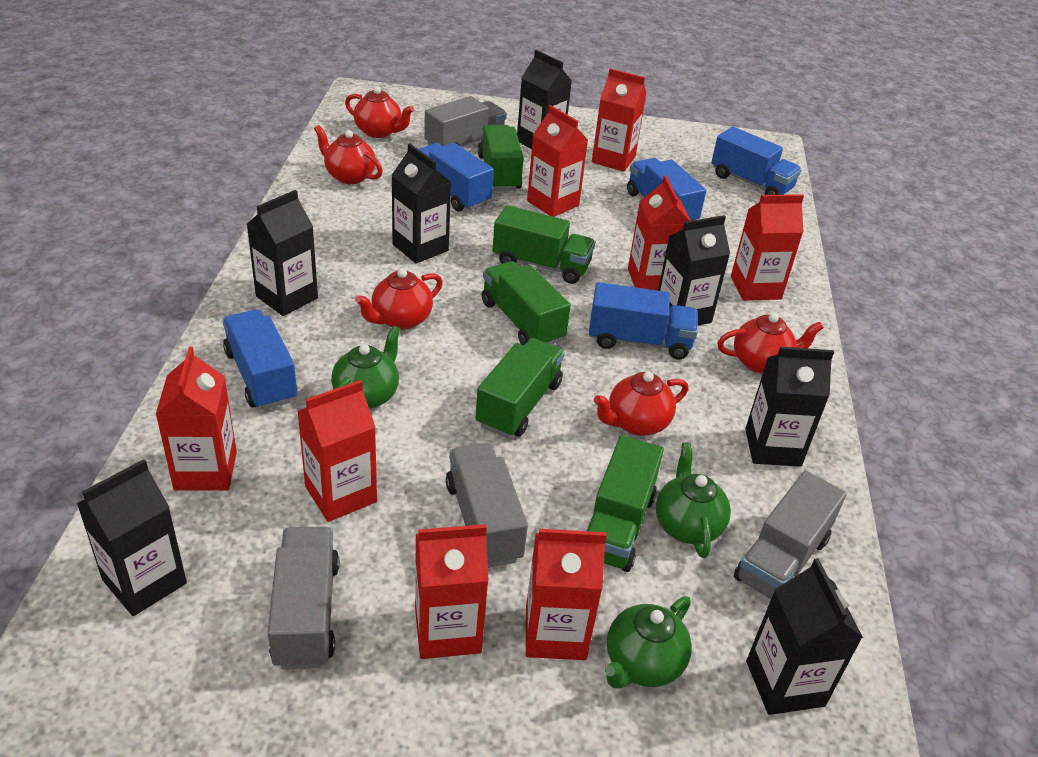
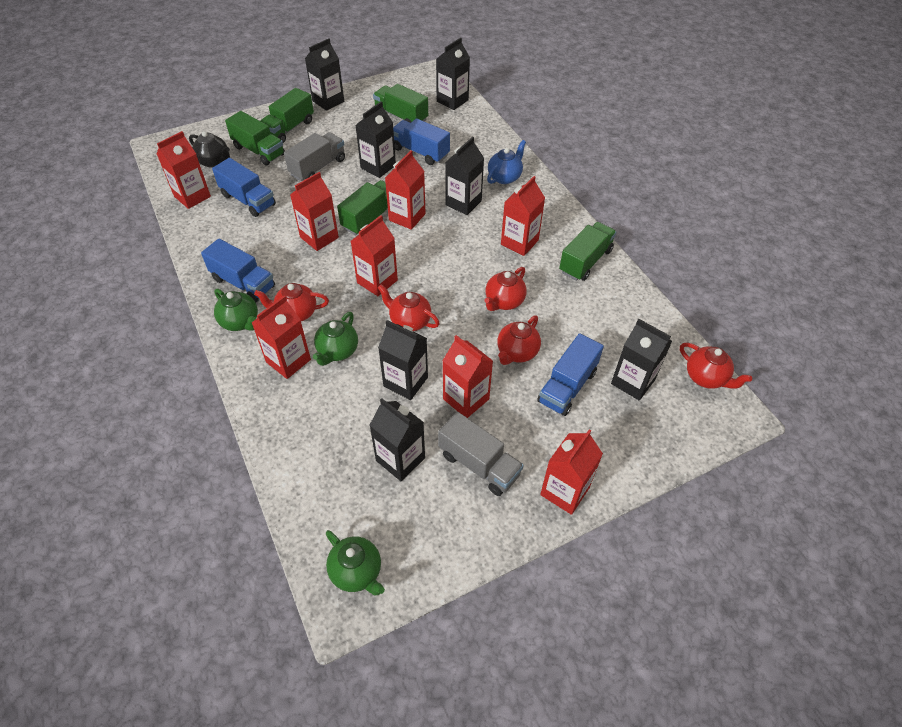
black teapot: 0 -> 1
blue teapot: 0 -> 1
blue truck: 5 -> 4
grey truck: 4 -> 2

